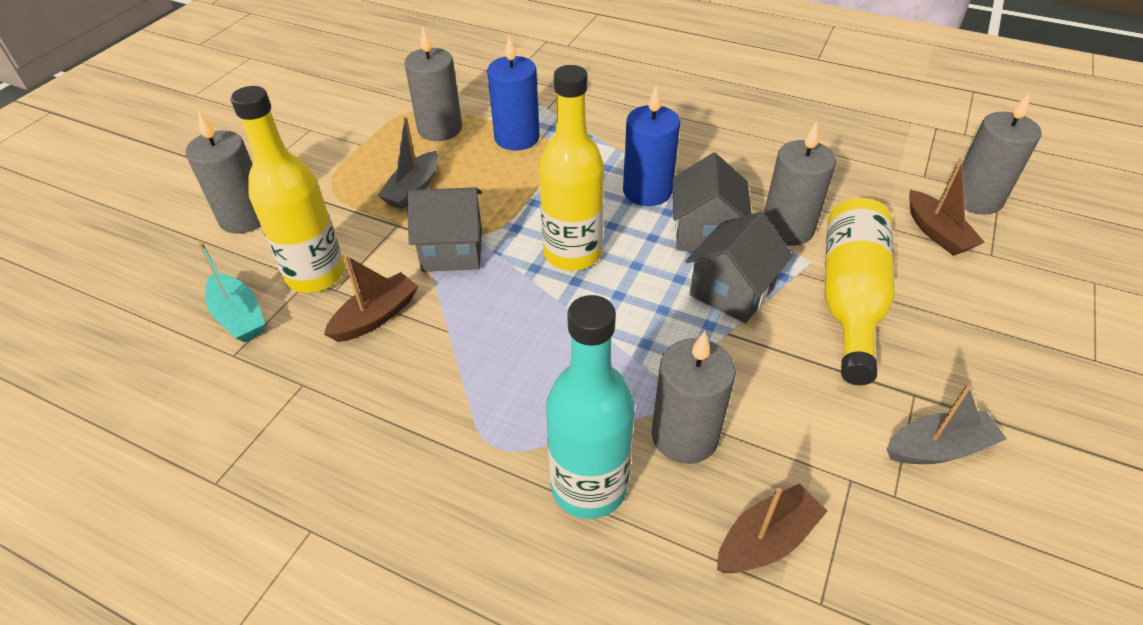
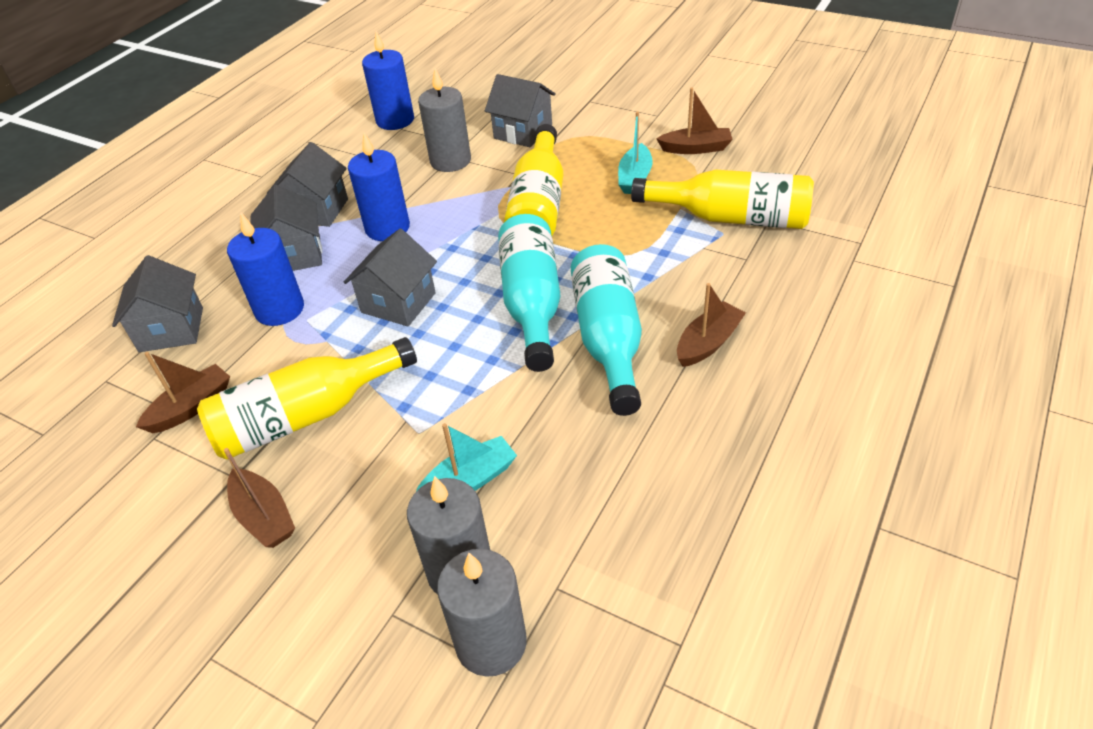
blue candle: 2 -> 3
brown boat: 3 -> 4
grey boat: 2 -> 0
grey candle: 5 -> 3
grey house: 3 -> 5
turquoise boat: 1 -> 2
turquoise bottle: 1 -> 2

